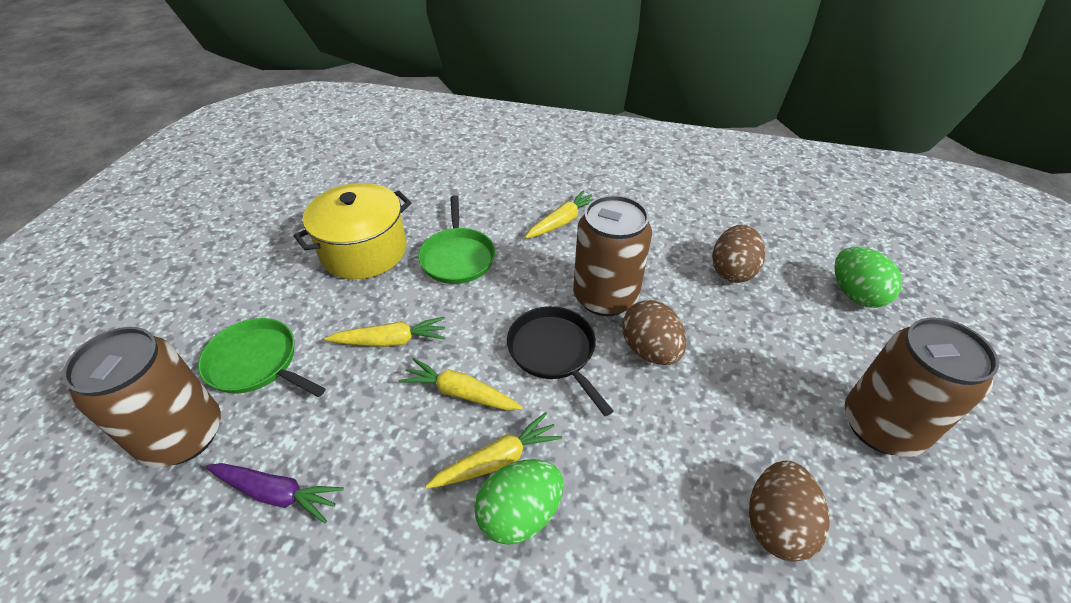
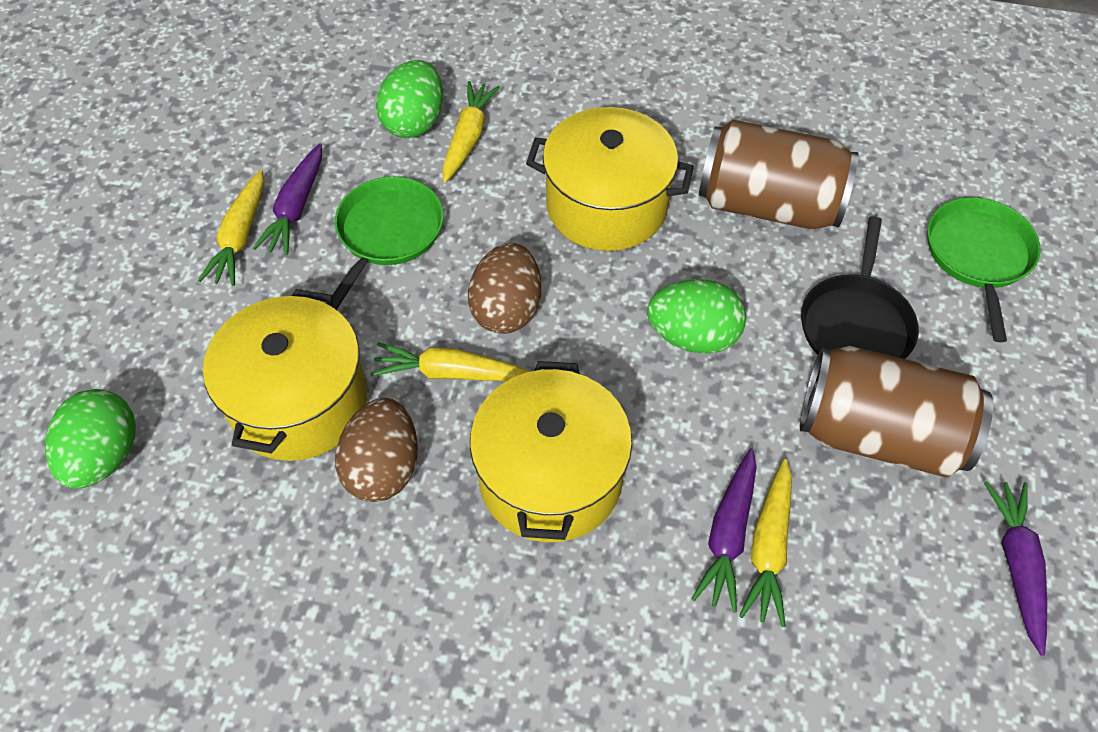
brown can: 3 -> 2
brown egg: 3 -> 2
green egg: 2 -> 3
purple carrot: 1 -> 3
yellow pot: 1 -> 3

